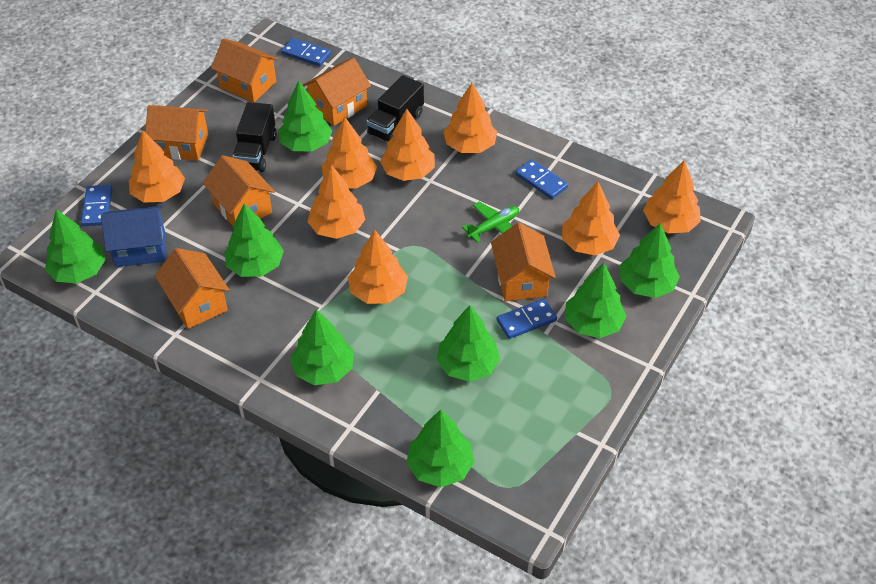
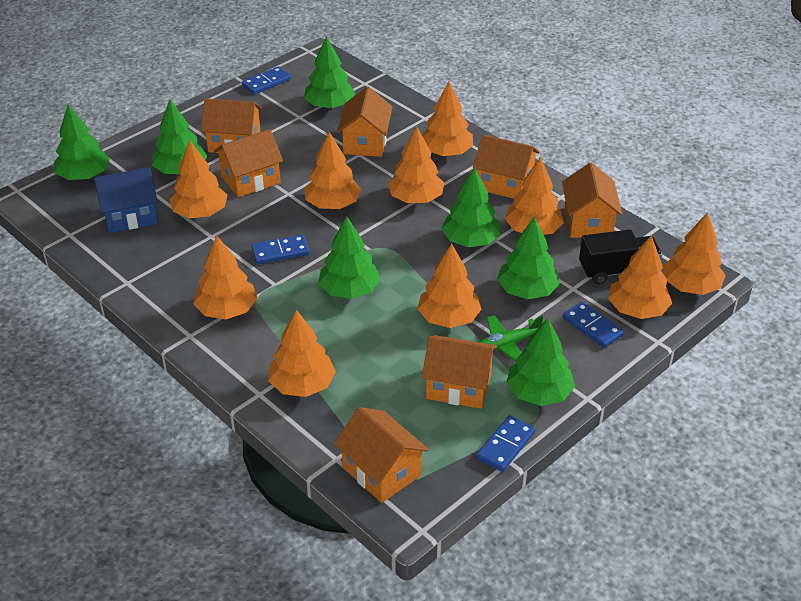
black truck: 2 -> 1
green tree: 8 -> 7
orange house: 6 -> 7
orange tree: 8 -> 10

